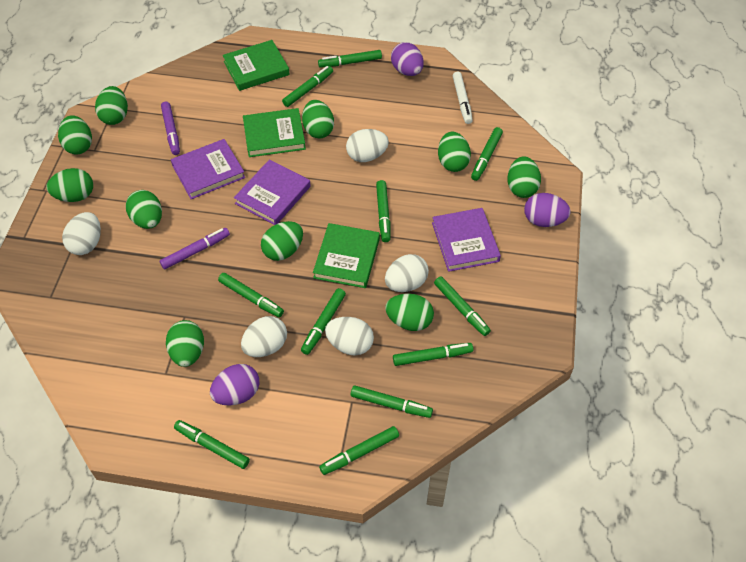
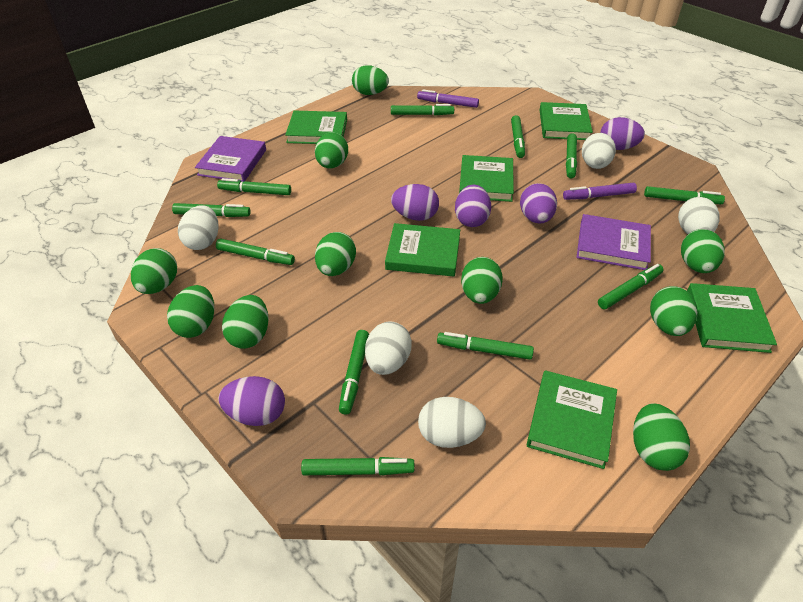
green book: 3 -> 6
purple book: 3 -> 2
purple egg: 3 -> 5
white marker: 1 -> 0

